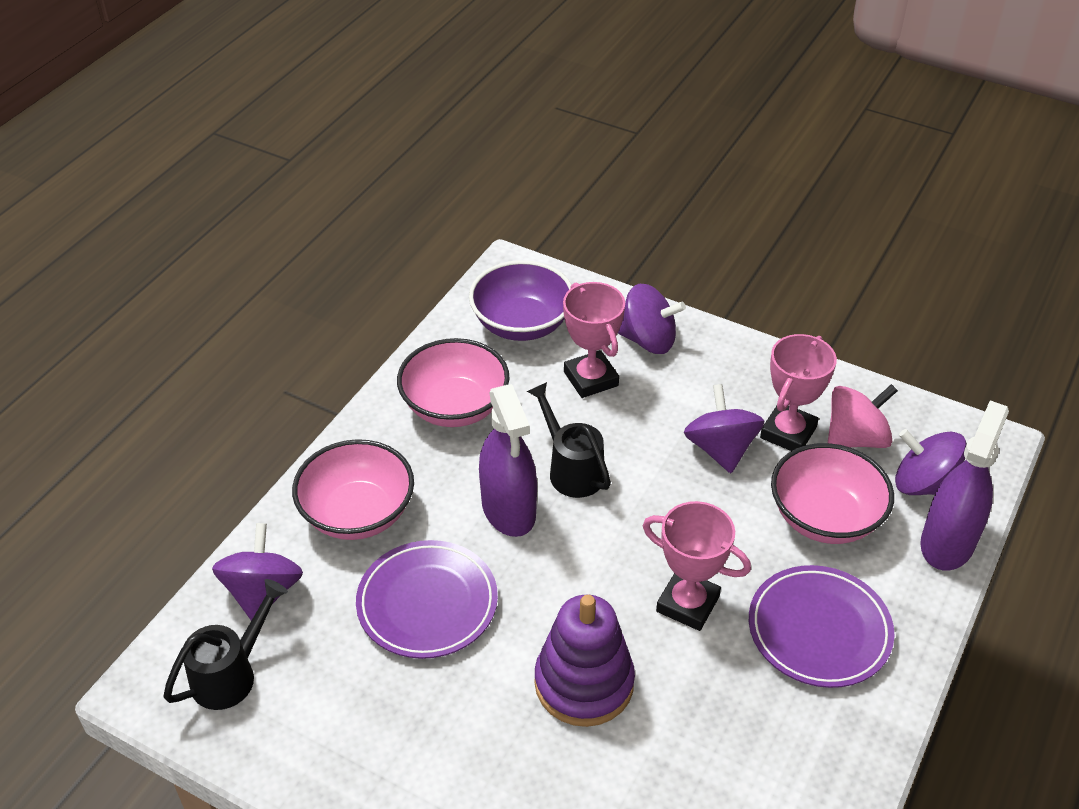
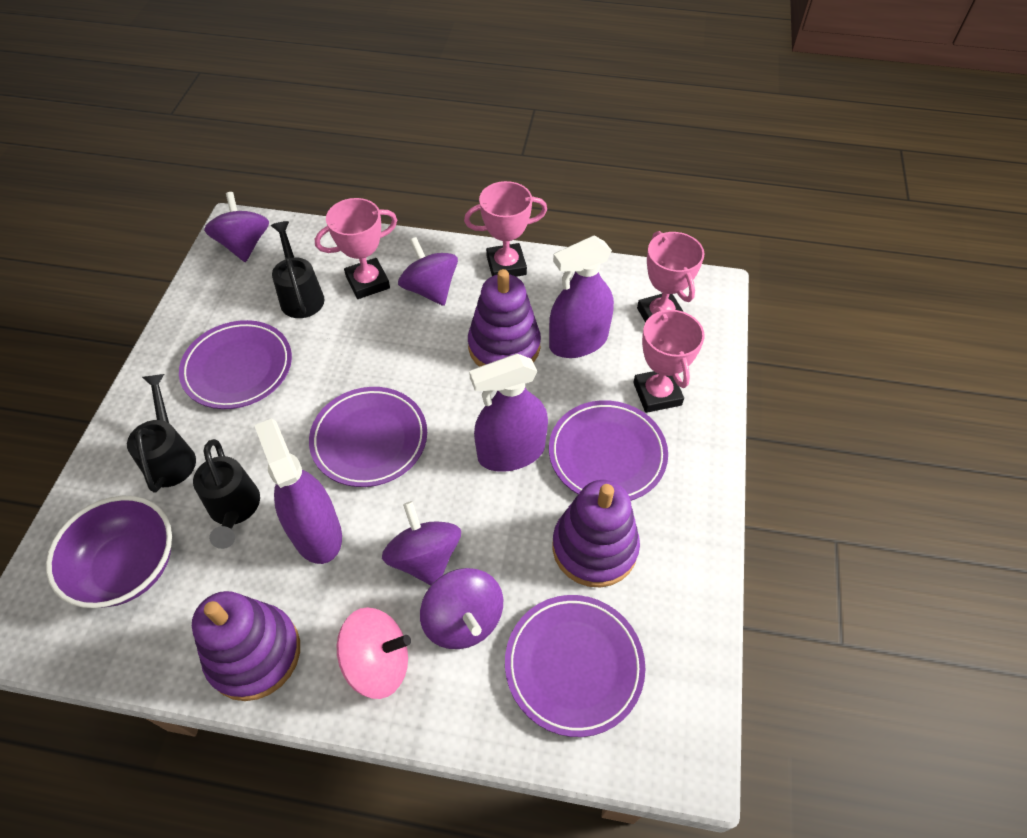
black watering can: 2 -> 3
pink bowl: 3 -> 0
pink trophy: 3 -> 4
purple plate: 2 -> 4
purple spray bottle: 2 -> 3
purple stacking toy: 1 -> 3

